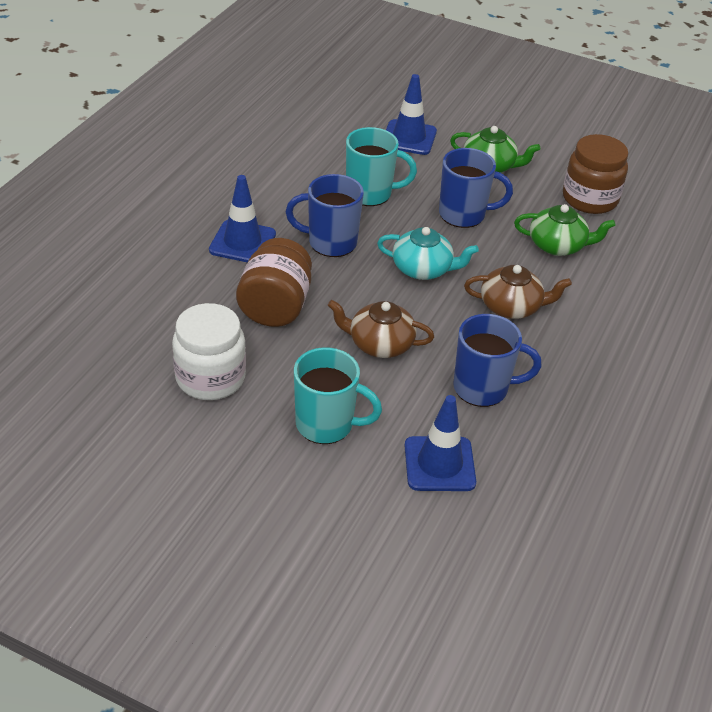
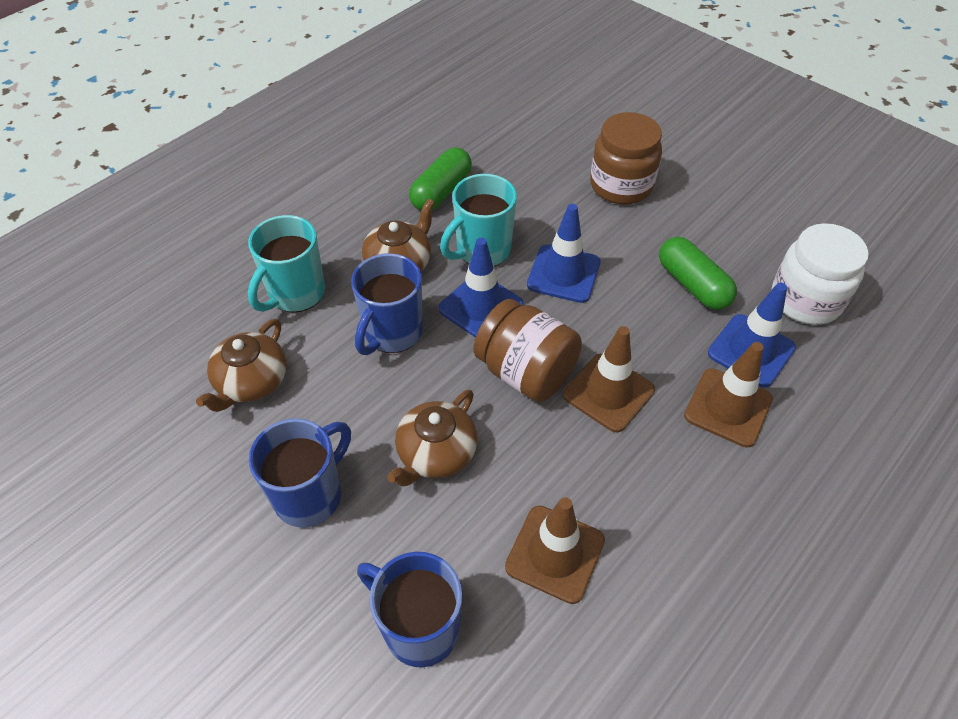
brown teapot: 2 -> 3
brown traffic cone: 0 -> 3
green capsule: 0 -> 2
green teapot: 2 -> 0
turquoise teapot: 1 -> 0

